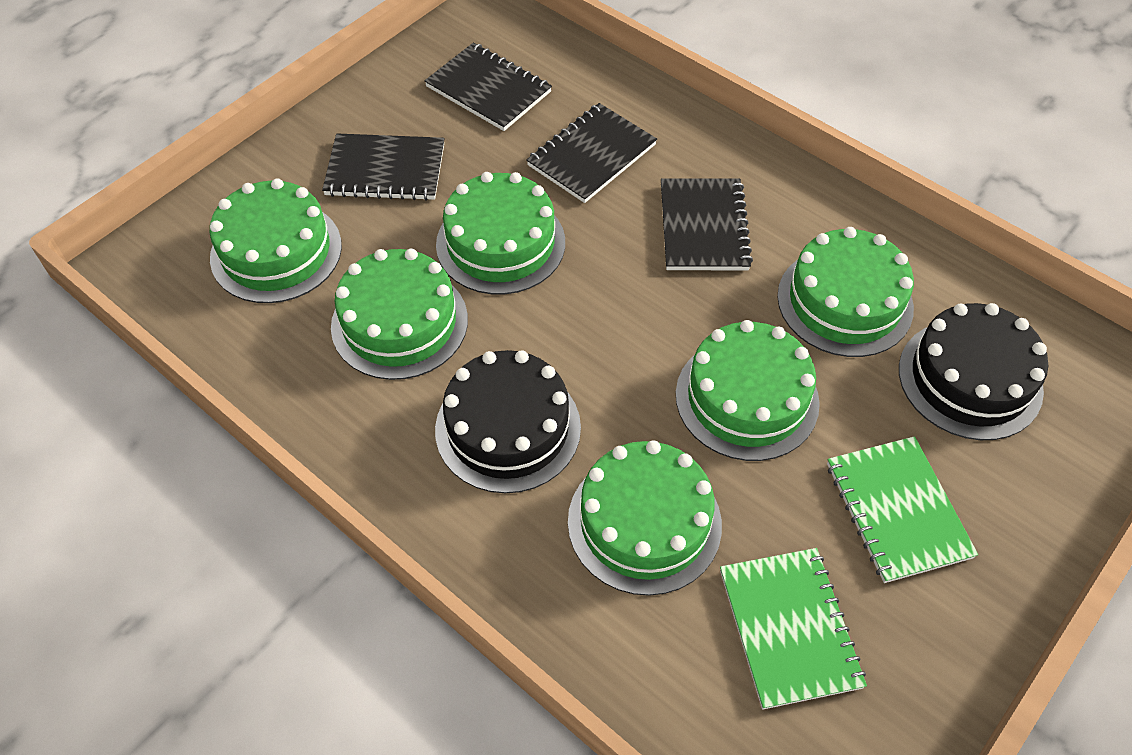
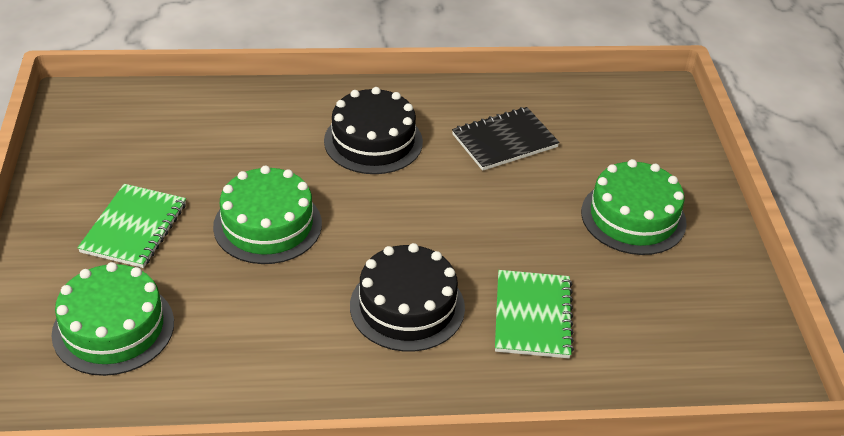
black notebook: 4 -> 1
green cake: 6 -> 3

